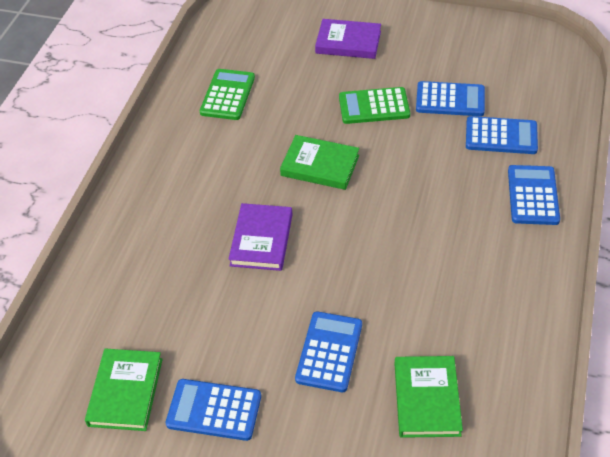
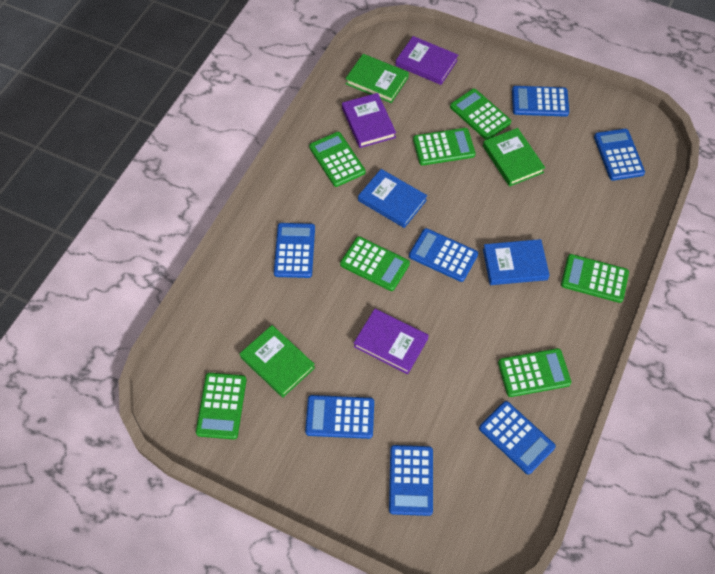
blue book: 0 -> 2
blue calculator: 5 -> 7
green calculator: 2 -> 7
purple book: 2 -> 3

